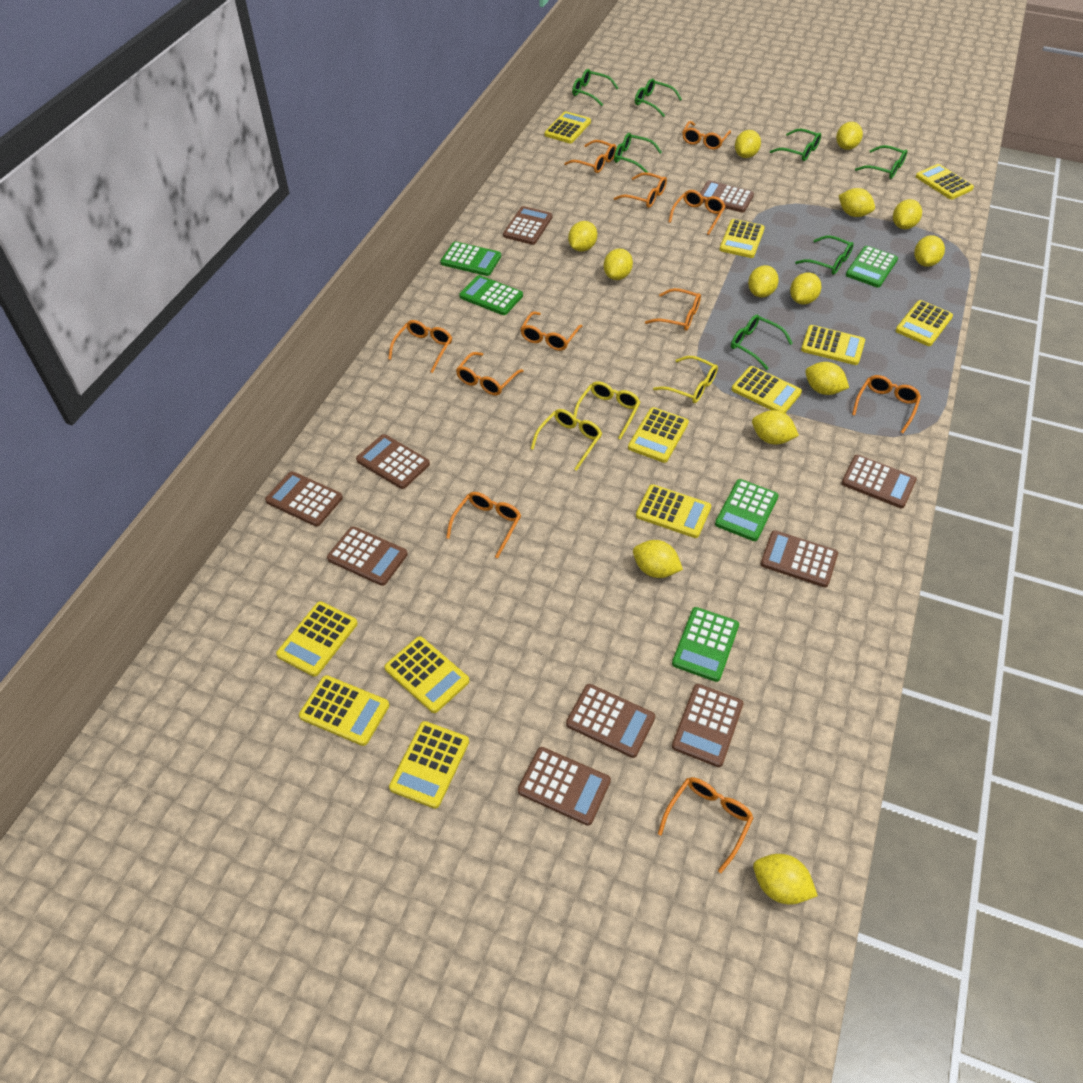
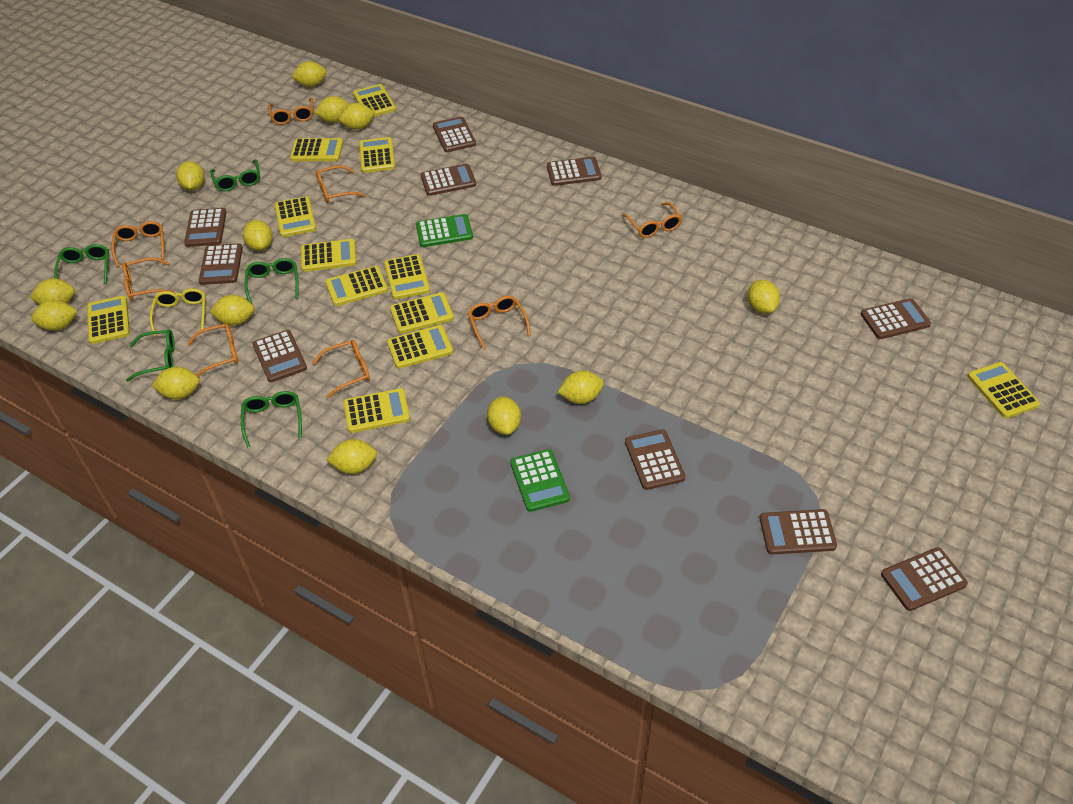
green calculator: 5 -> 2
green glasses: 7 -> 5
orange glasses: 11 -> 8
yellow glasses: 3 -> 1

